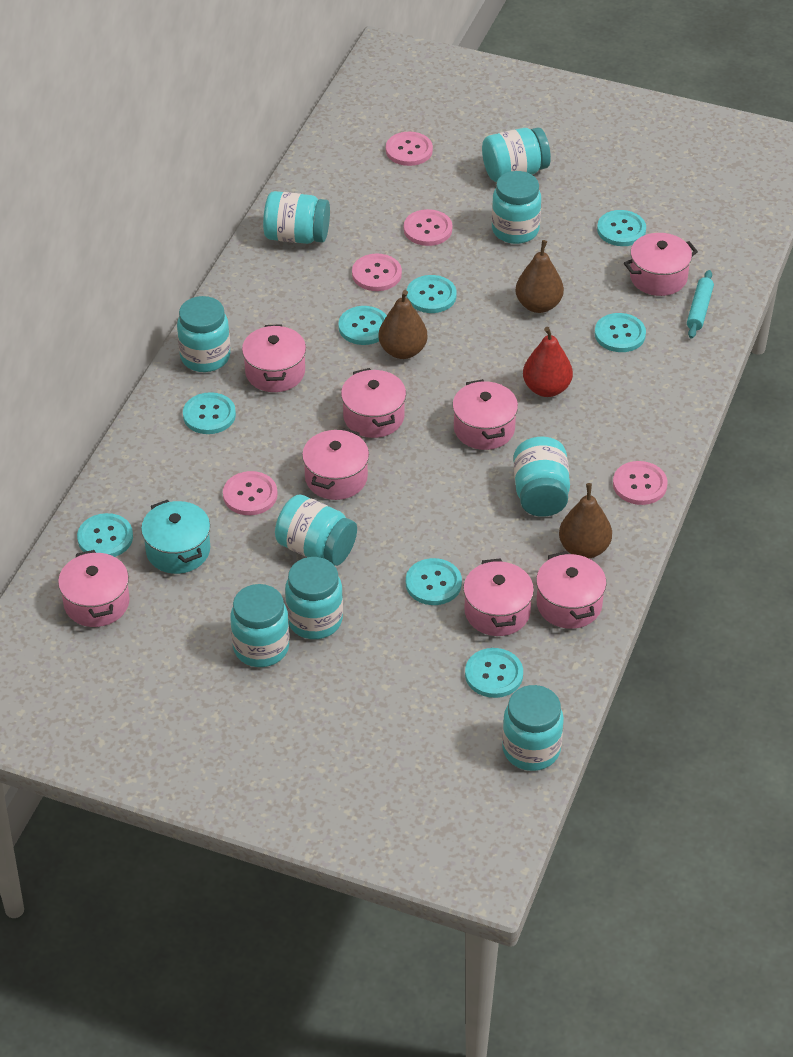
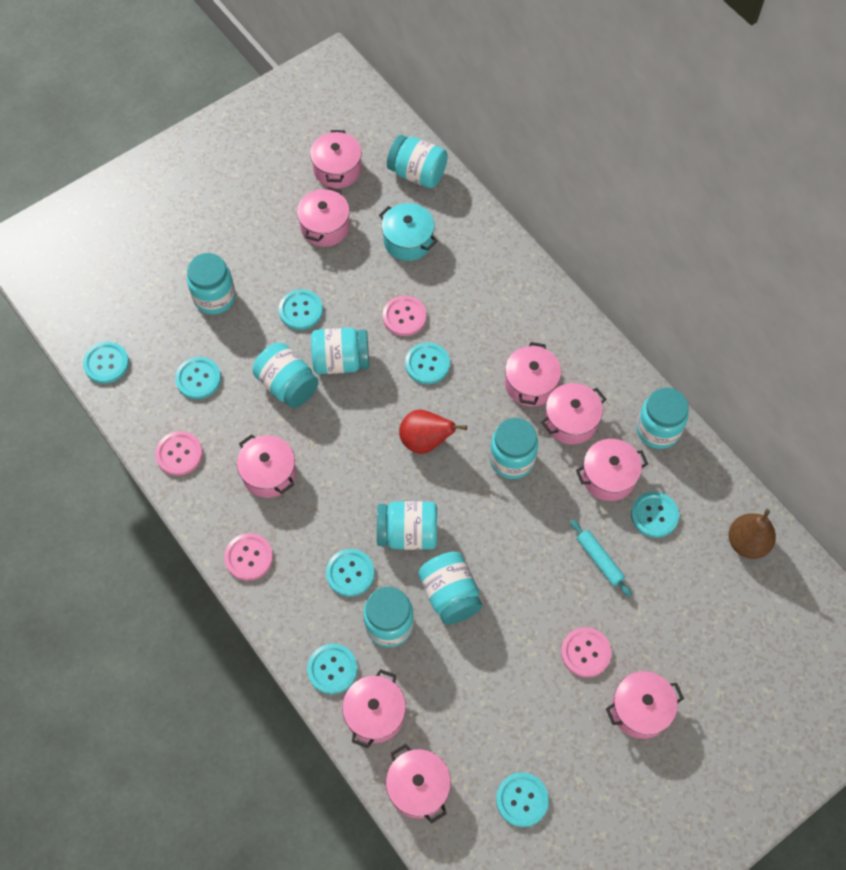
brown pear: 3 -> 1
pink button: 5 -> 4
pink pot: 8 -> 9

